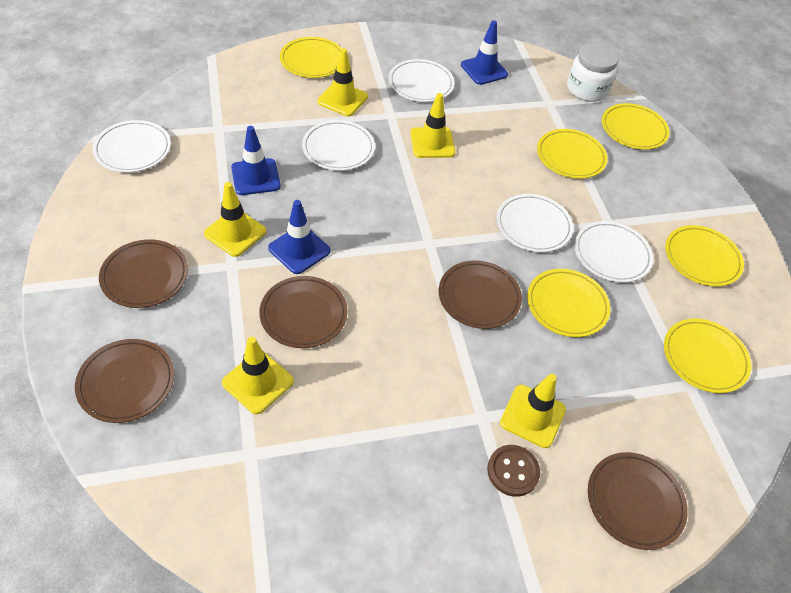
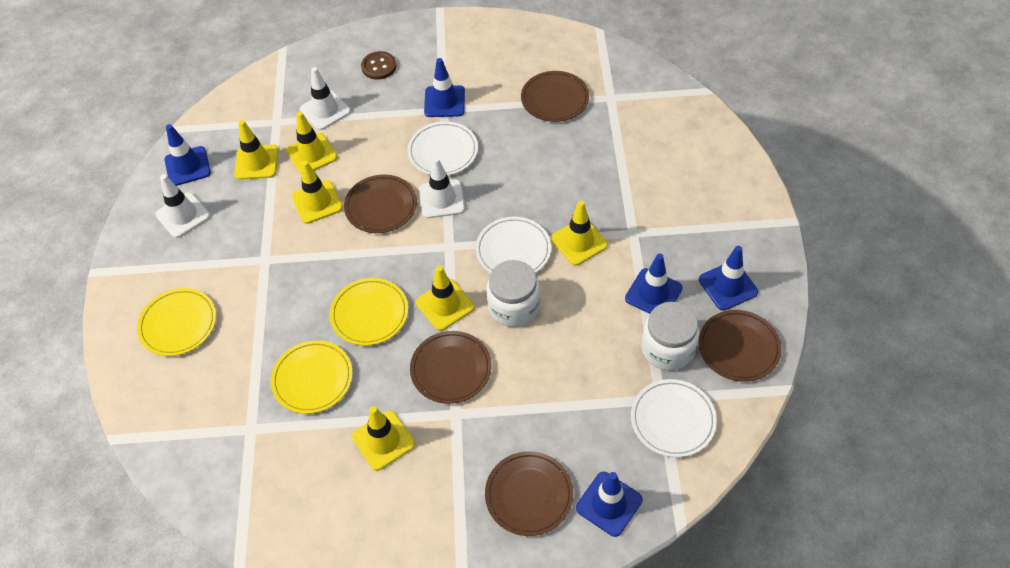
blue traffic cone: 3 -> 5
white jar: 1 -> 2
white plate: 5 -> 3
white traffic cone: 0 -> 3
yellow plate: 6 -> 3
yellow traffic cone: 5 -> 6

